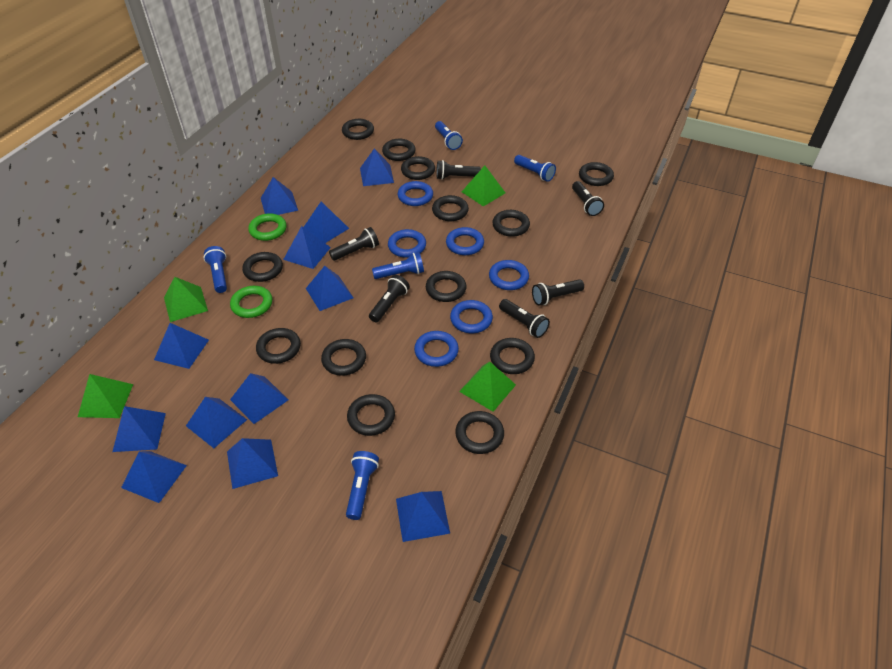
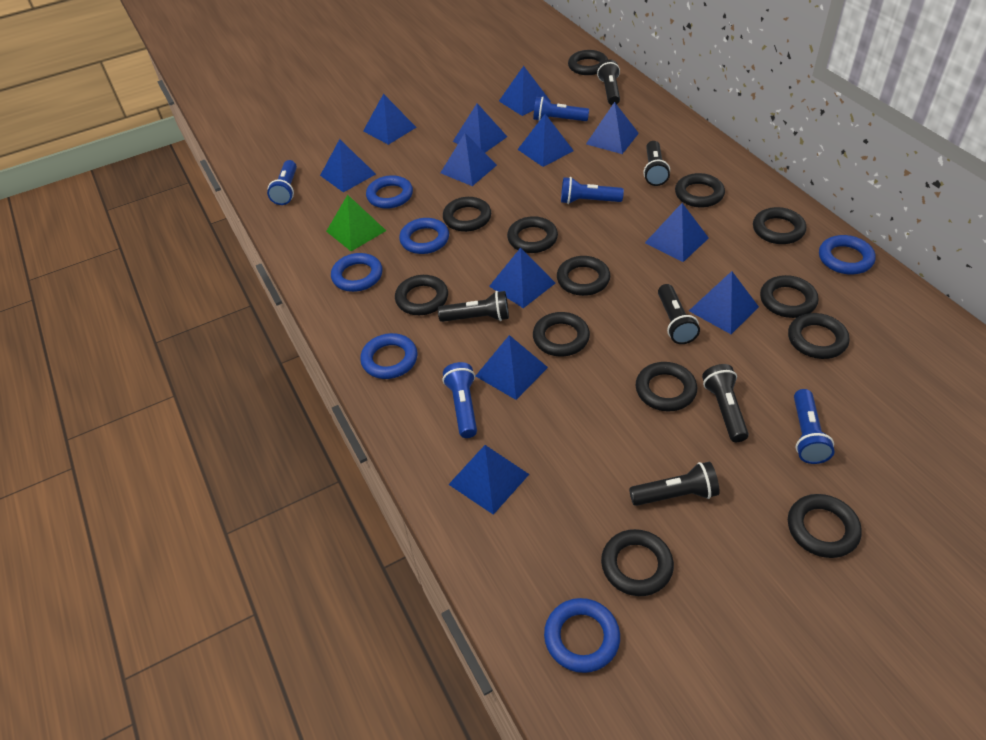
green pyramid: 4 -> 1
green ring: 2 -> 0

